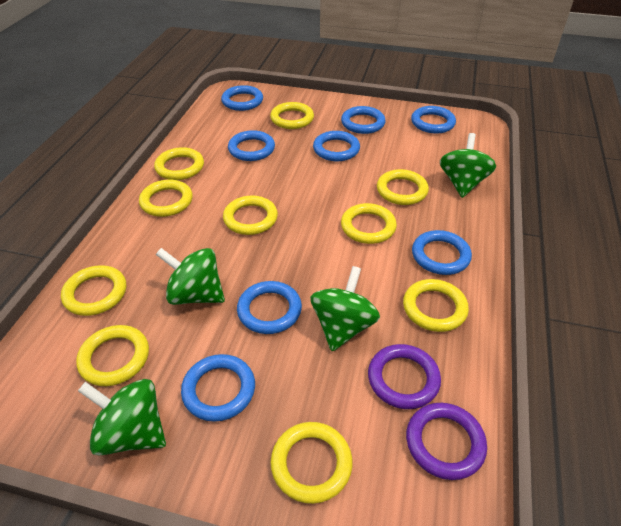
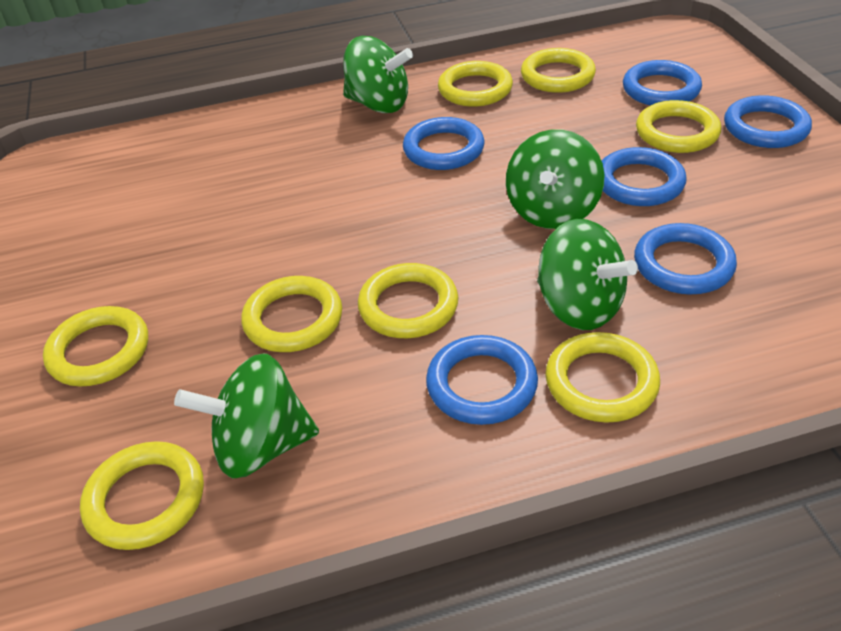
blue ring: 8 -> 6
purple ring: 2 -> 0
yellow ring: 10 -> 8

